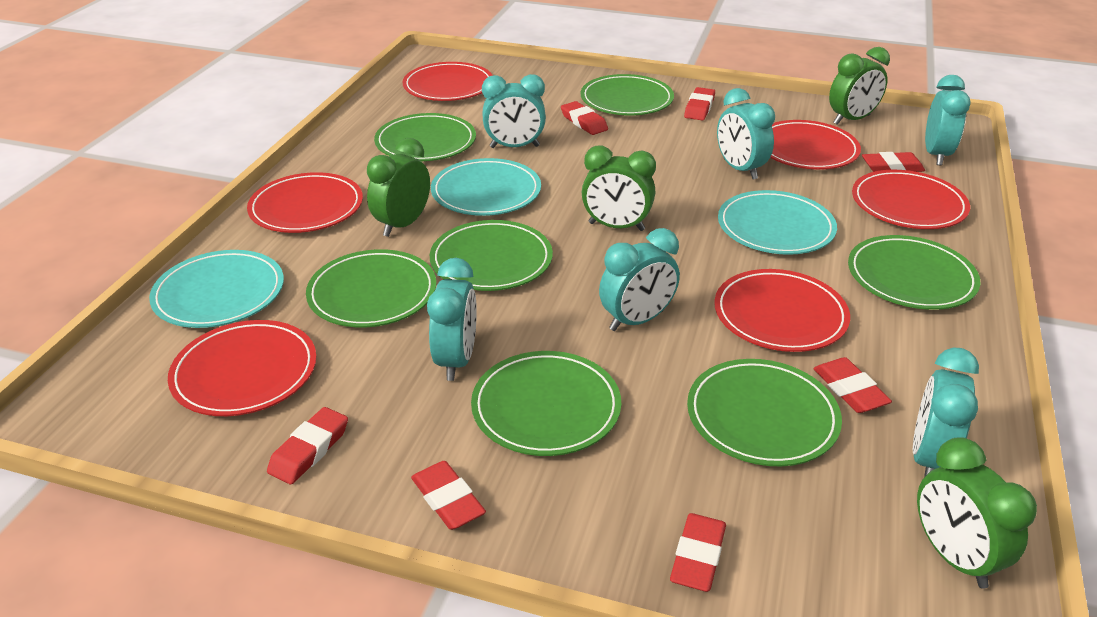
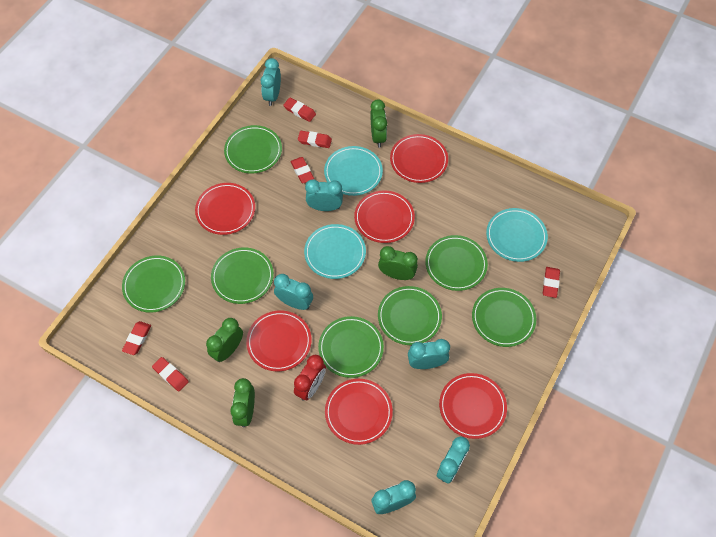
red clock: 0 -> 1
red eraser: 7 -> 6

